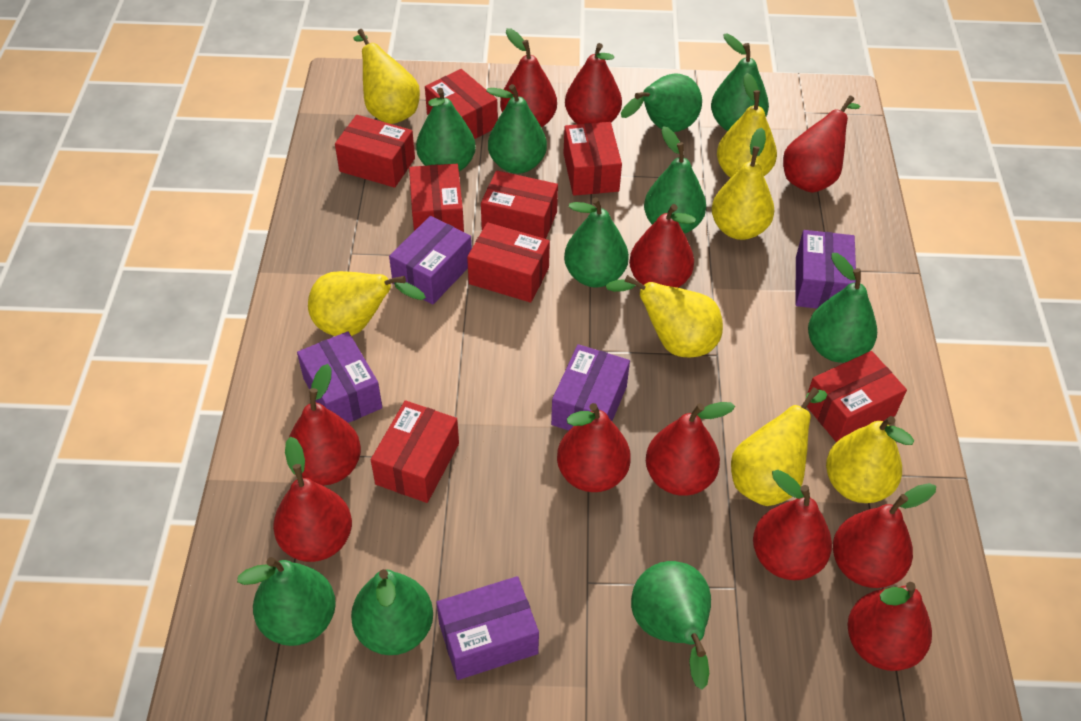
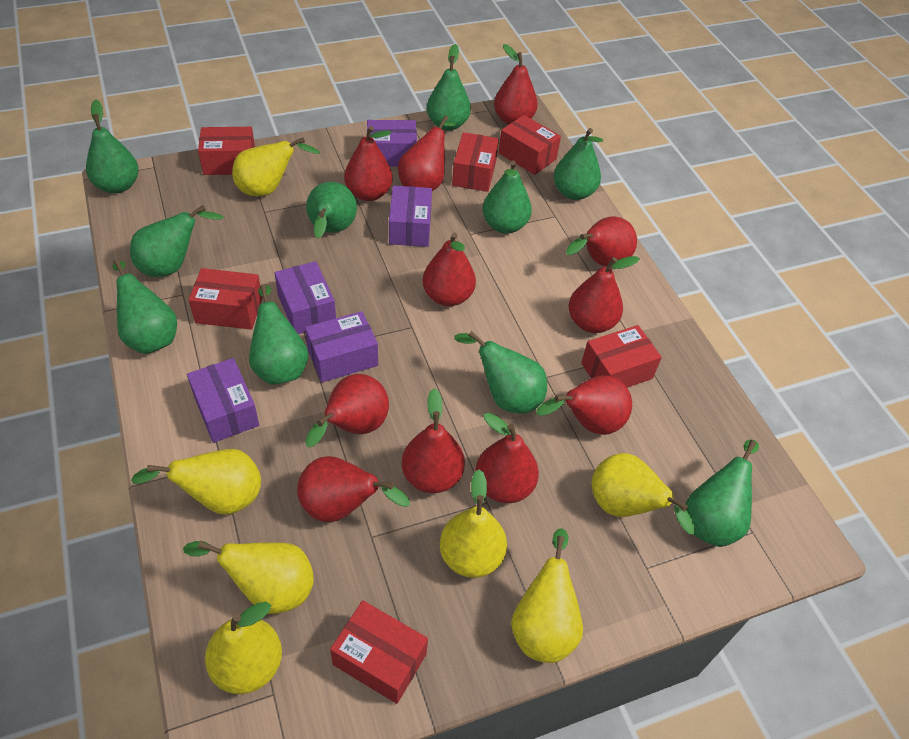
red box: 8 -> 6

